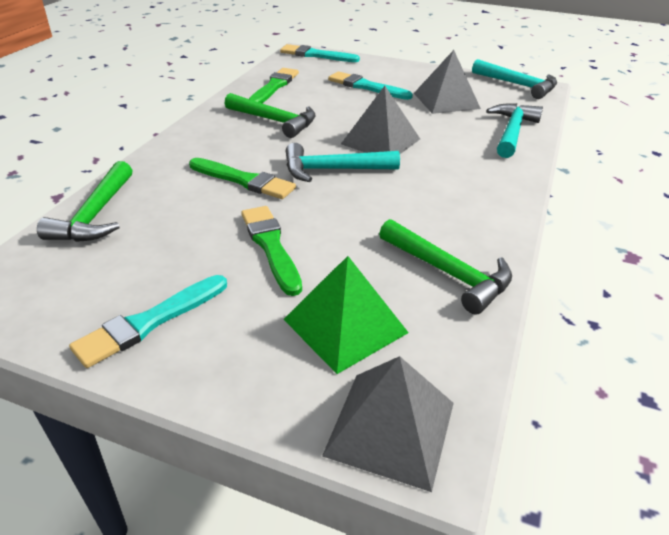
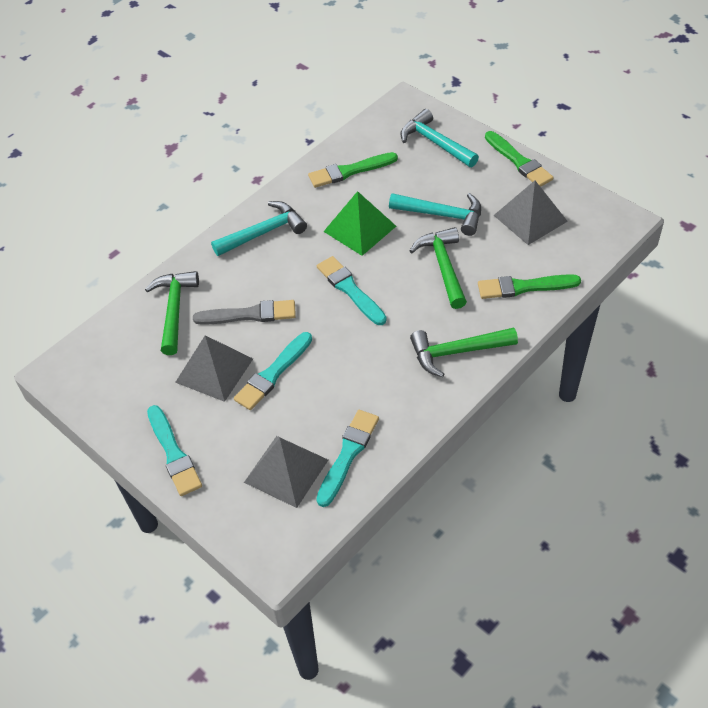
grey brush: 0 -> 1
turquoise brush: 3 -> 4

